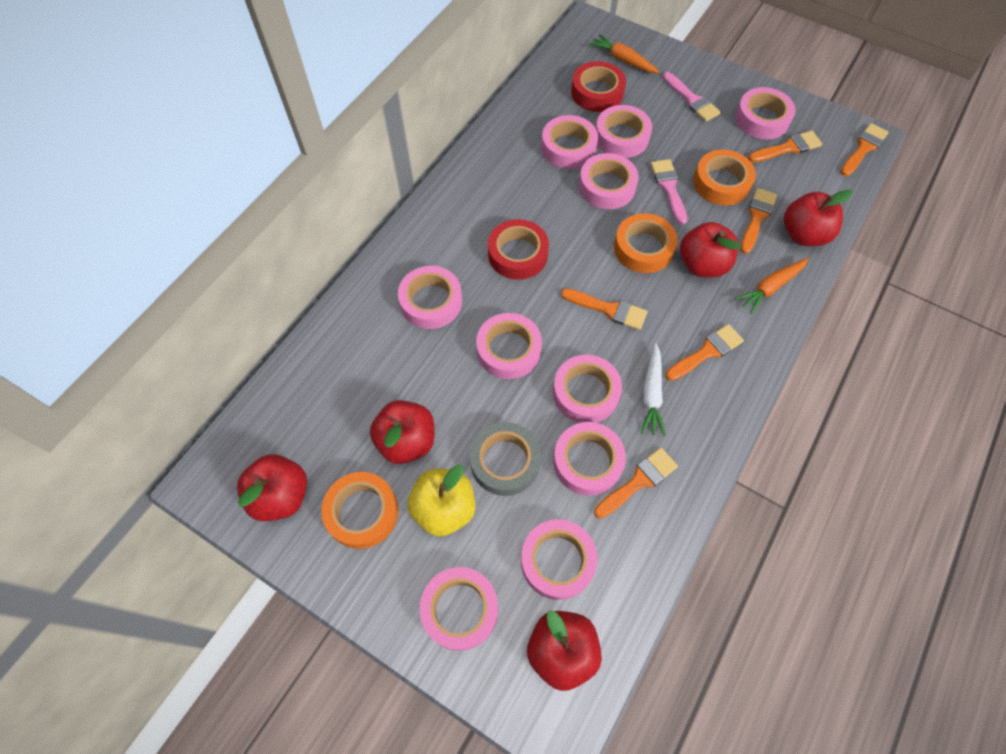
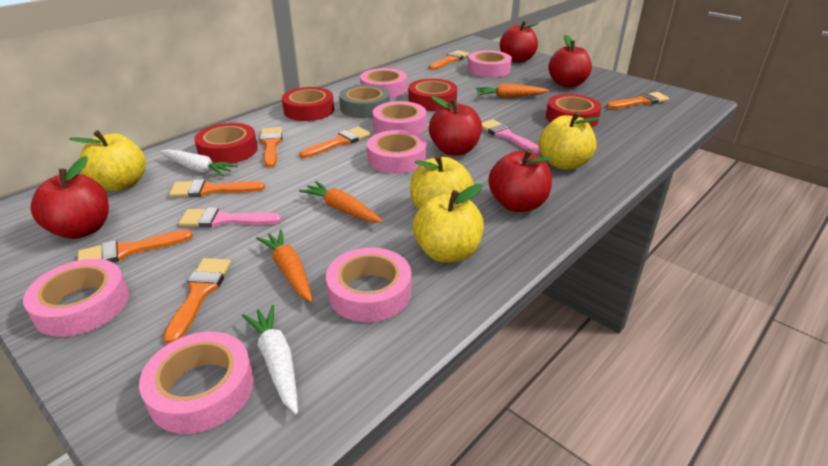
orange brush: 6 -> 7
orange carrot: 2 -> 3
orange tape: 3 -> 0
pink tape: 10 -> 7
red tape: 2 -> 4
white carrot: 1 -> 2
yellow apple: 1 -> 4

